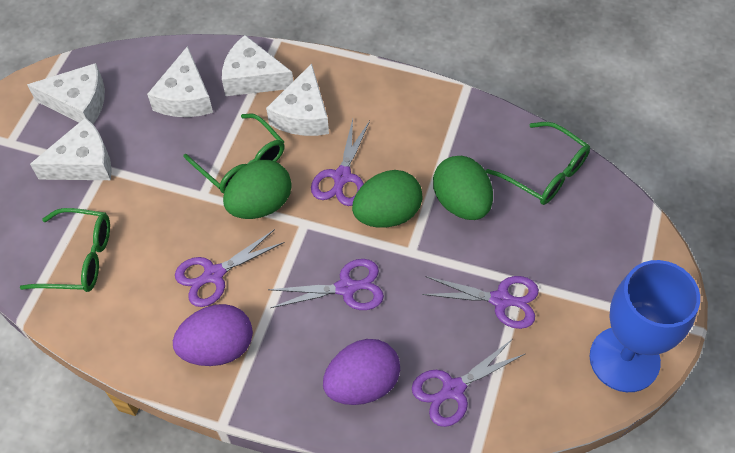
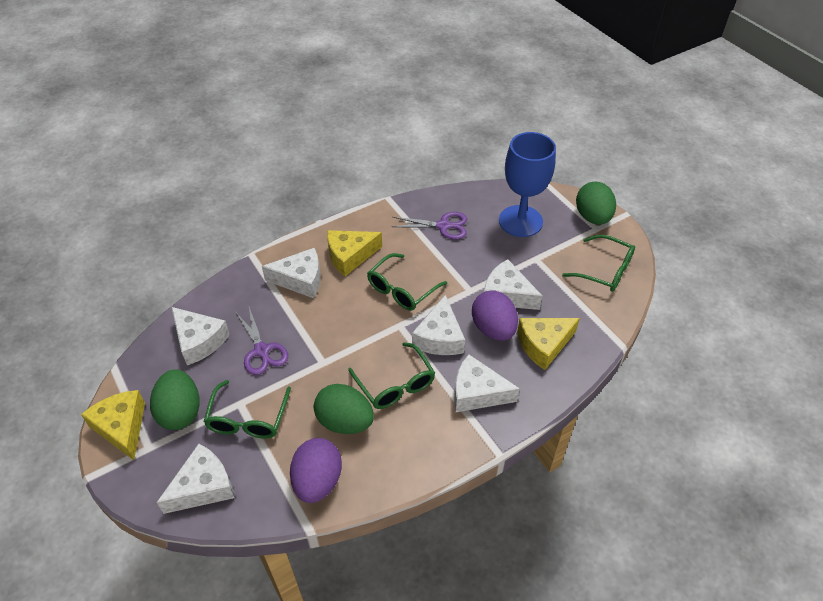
green glasses: 3 -> 4
purple scissors: 5 -> 2
white cheese: 5 -> 6
yellow cheese: 0 -> 3

